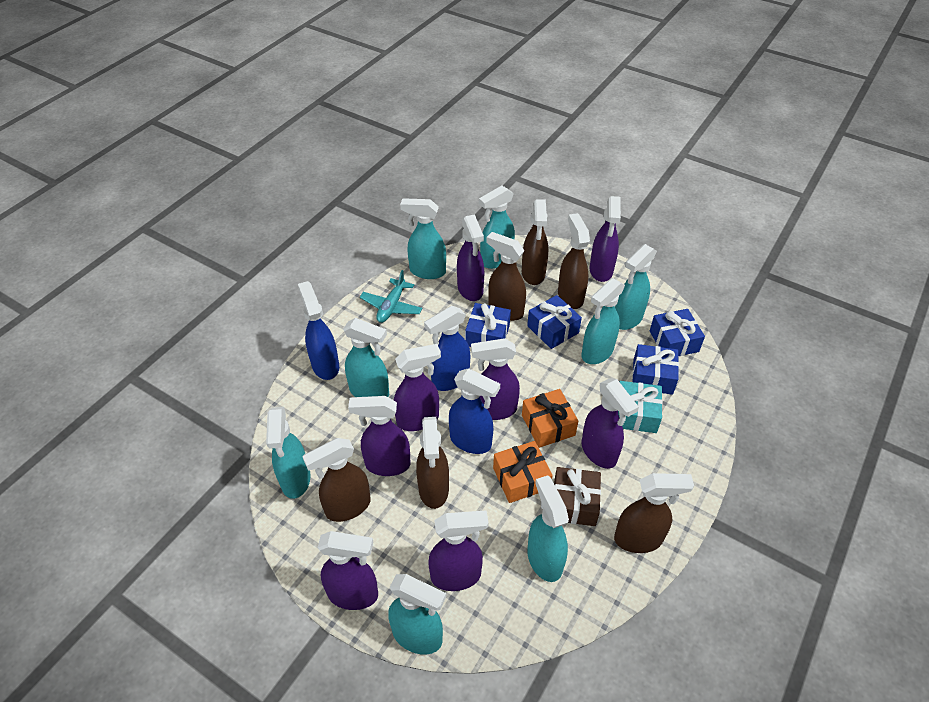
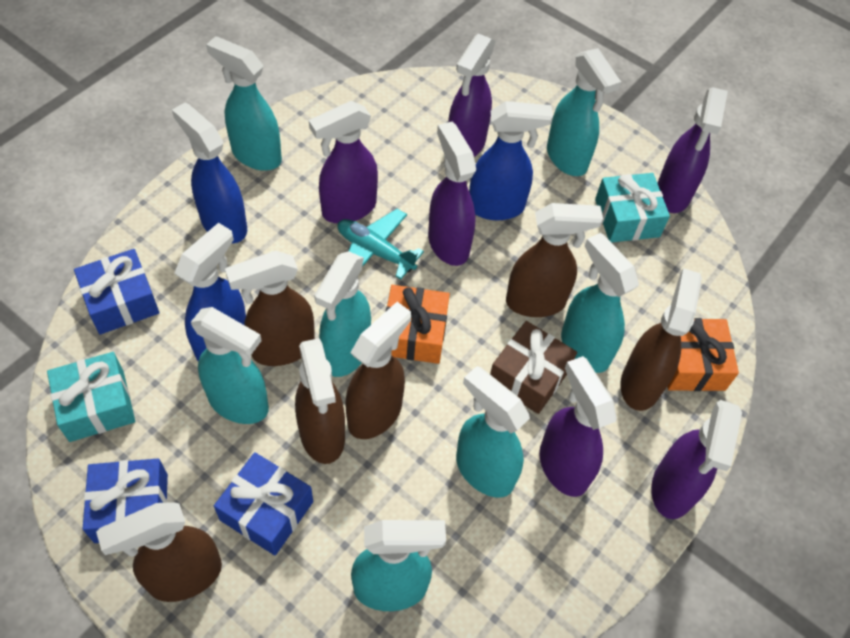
blue gift: 4 -> 3
purple spray bottle: 8 -> 6
turquoise gift: 1 -> 2
turquoise spray bottle: 8 -> 7

